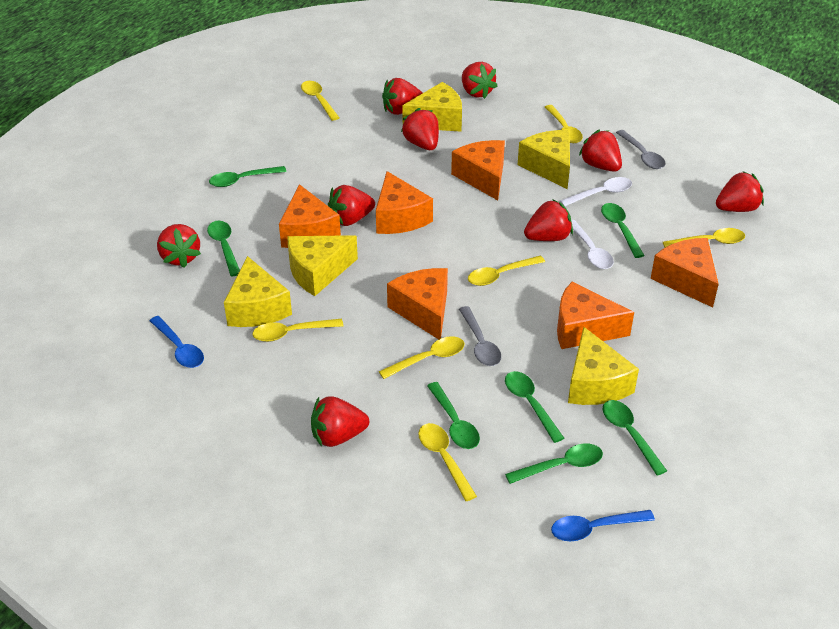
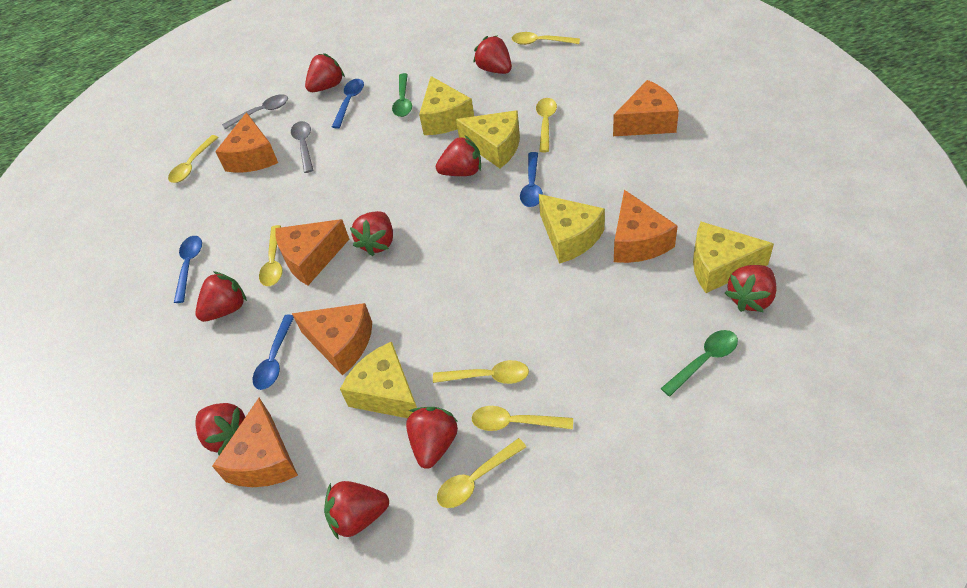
blue spoon: 2 -> 4
green spoon: 7 -> 2
white spoon: 2 -> 0

